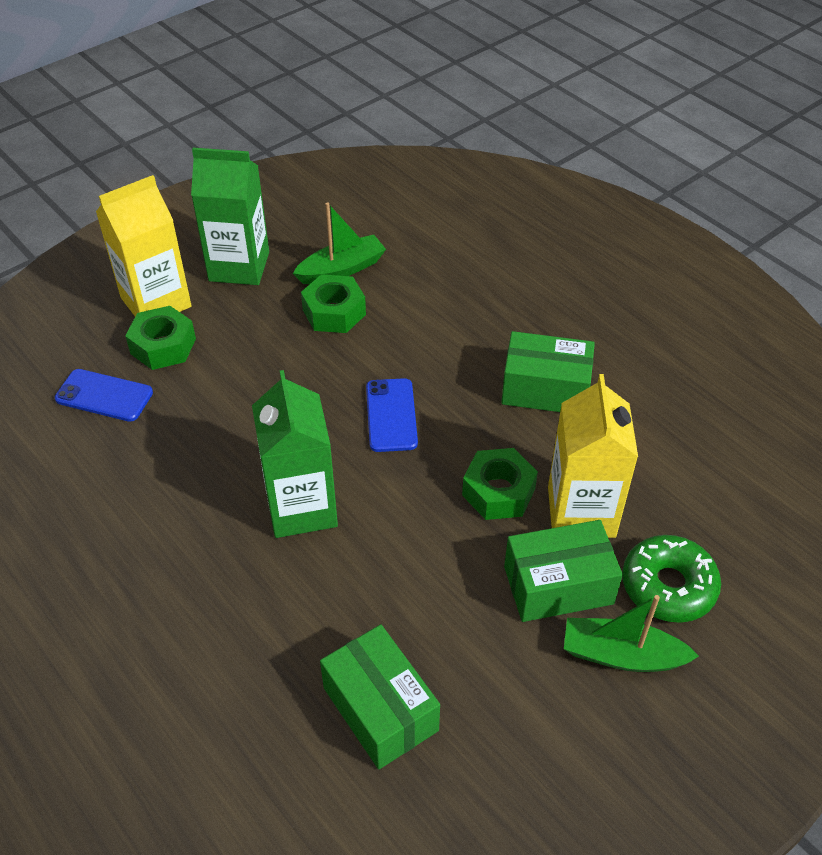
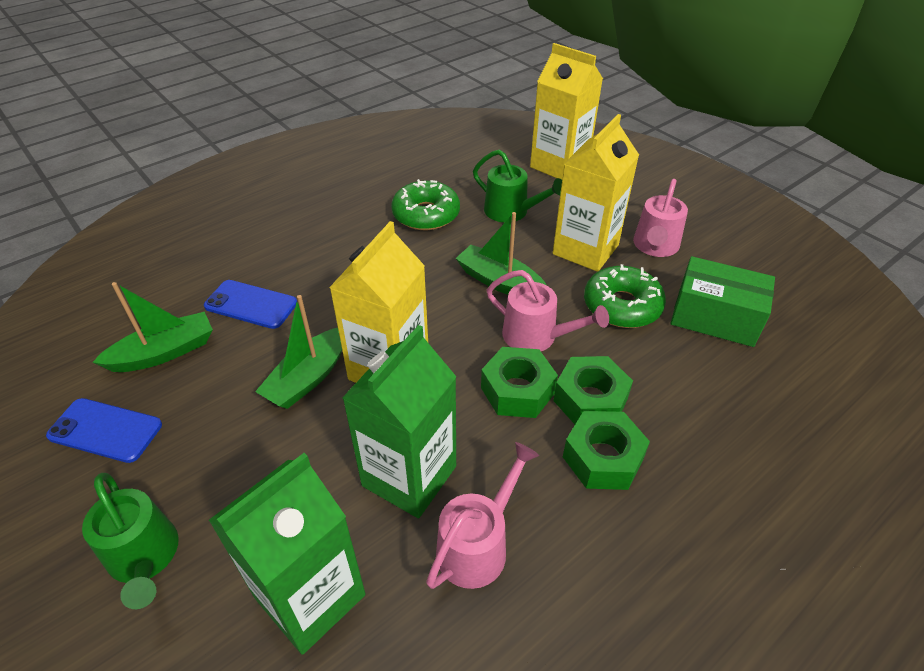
green boat: 2 -> 3
green box: 3 -> 1
green donut: 1 -> 2
green watering can: 0 -> 2
pink watering can: 0 -> 3
yellow carton: 2 -> 3

